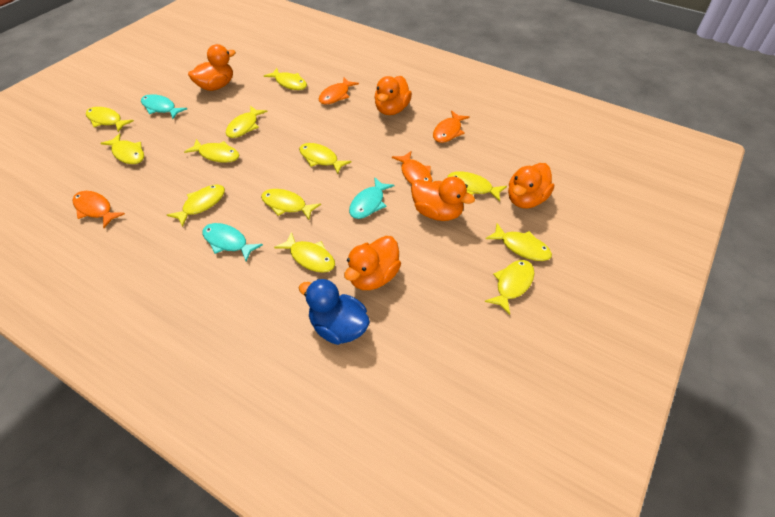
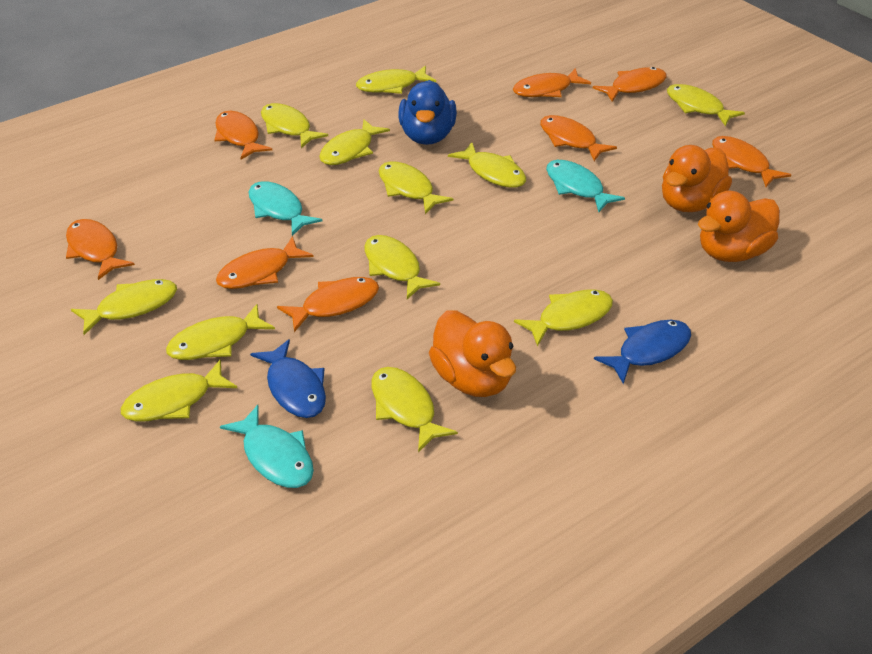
blue fish: 0 -> 2
orange duck: 5 -> 3
orange fish: 4 -> 8

